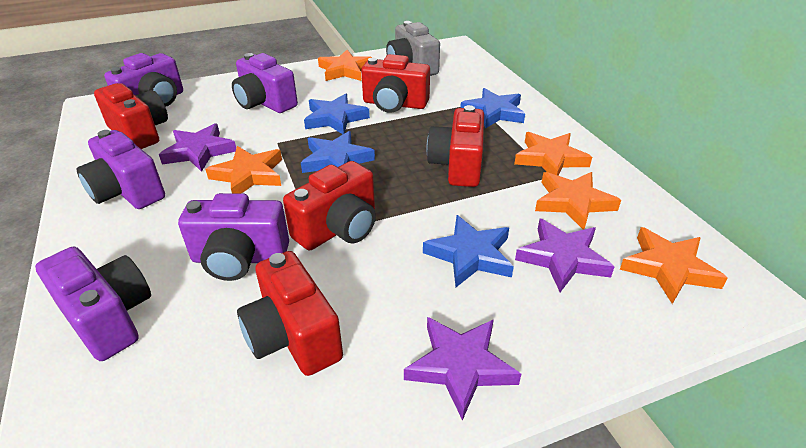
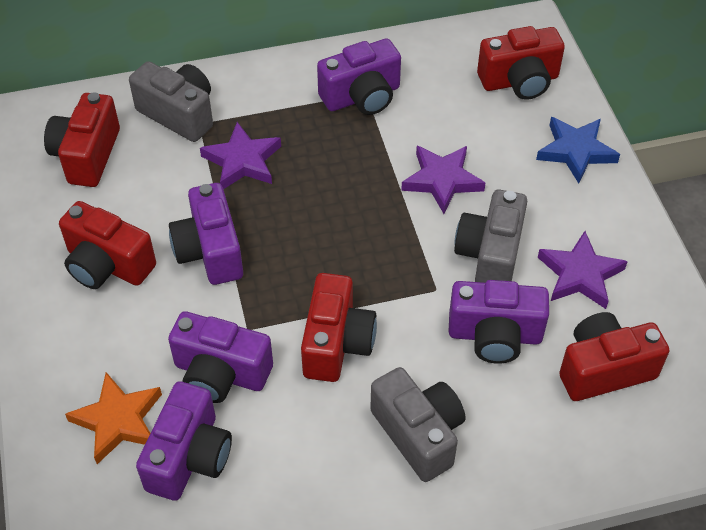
blue star: 4 -> 1
grey camera: 1 -> 3
orange star: 5 -> 1

